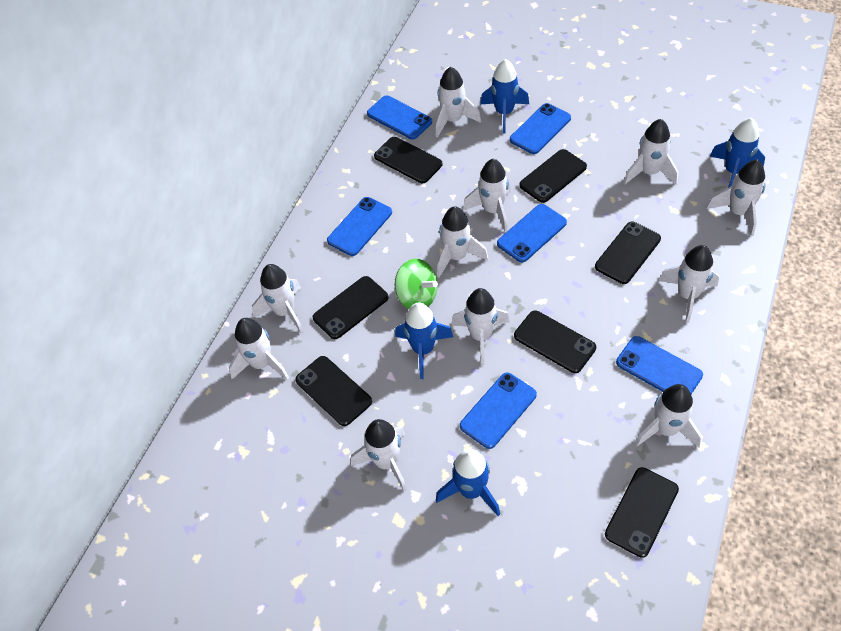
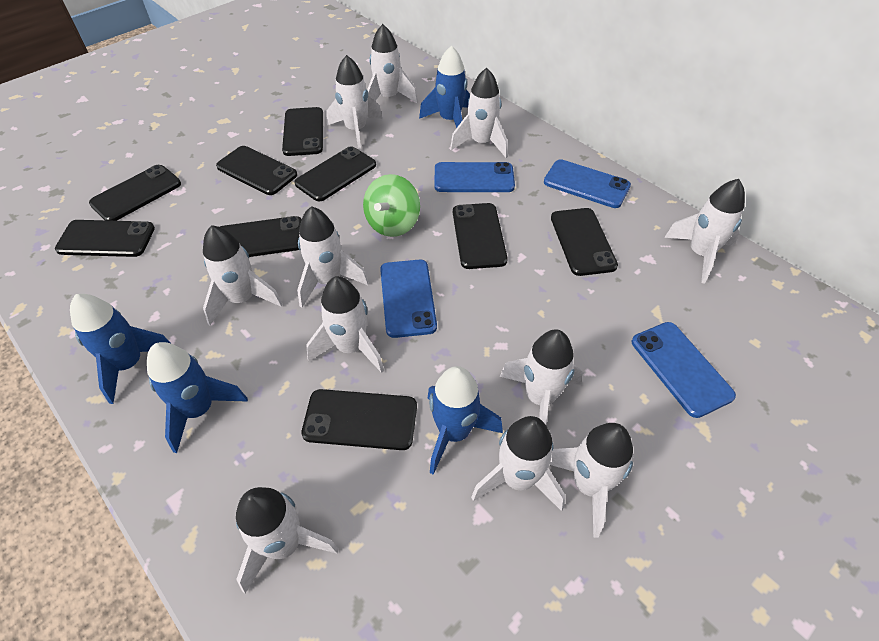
black phone: 7 -> 9
blue phone: 6 -> 4

